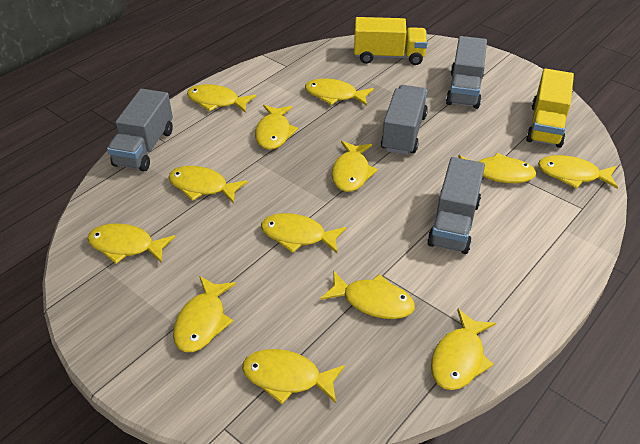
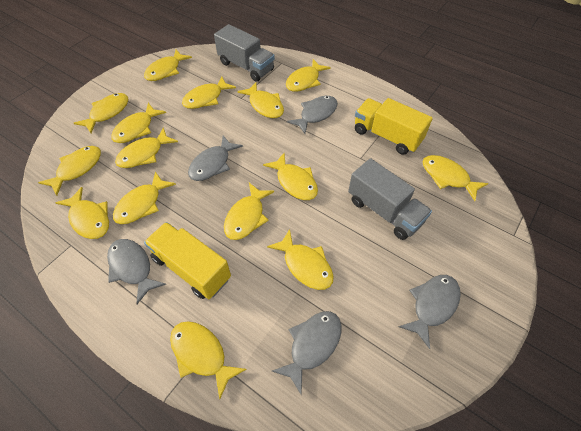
grey fish: 0 -> 5
grey truck: 4 -> 2
yellow fish: 13 -> 15

